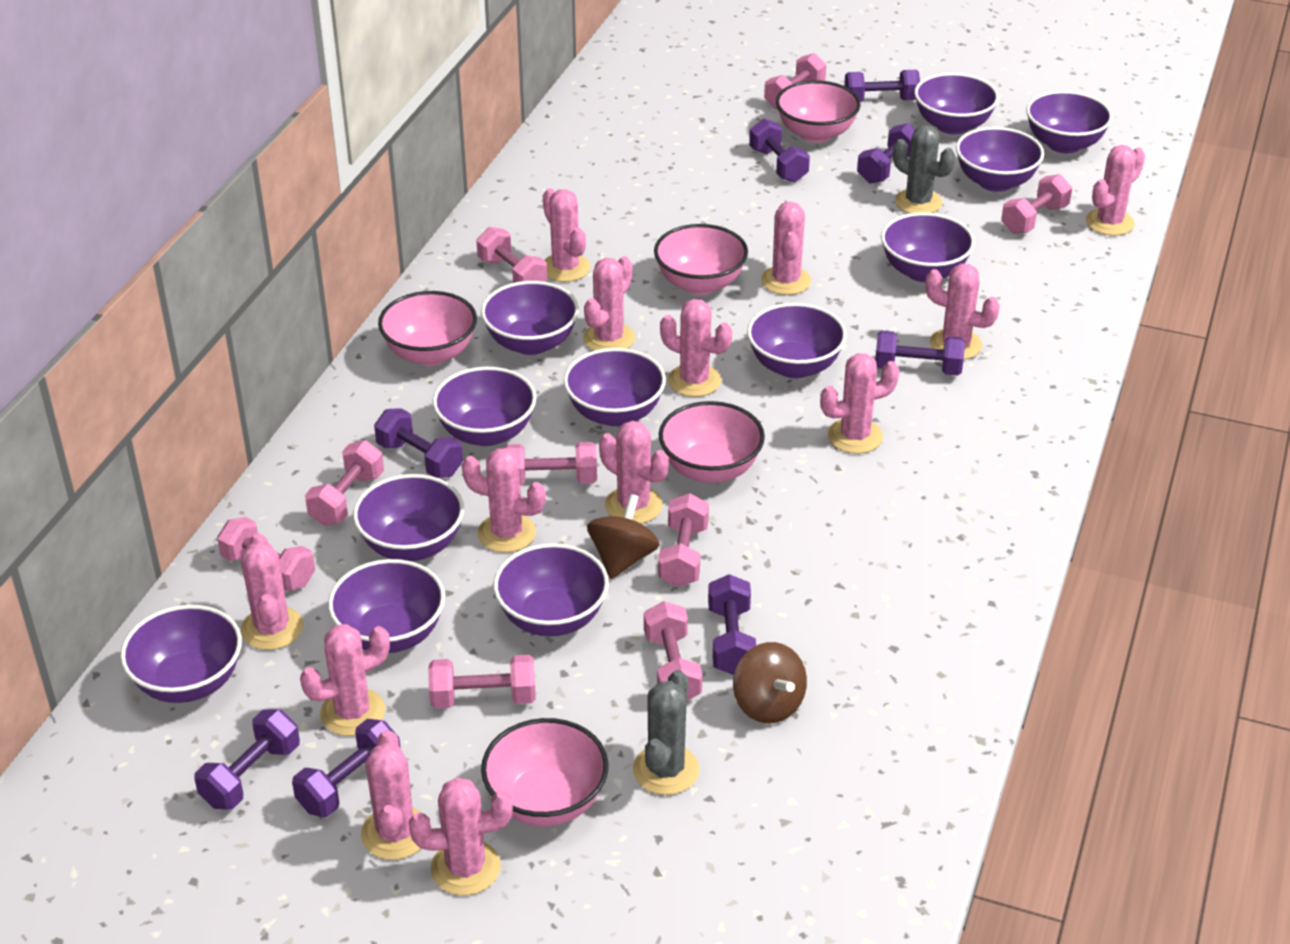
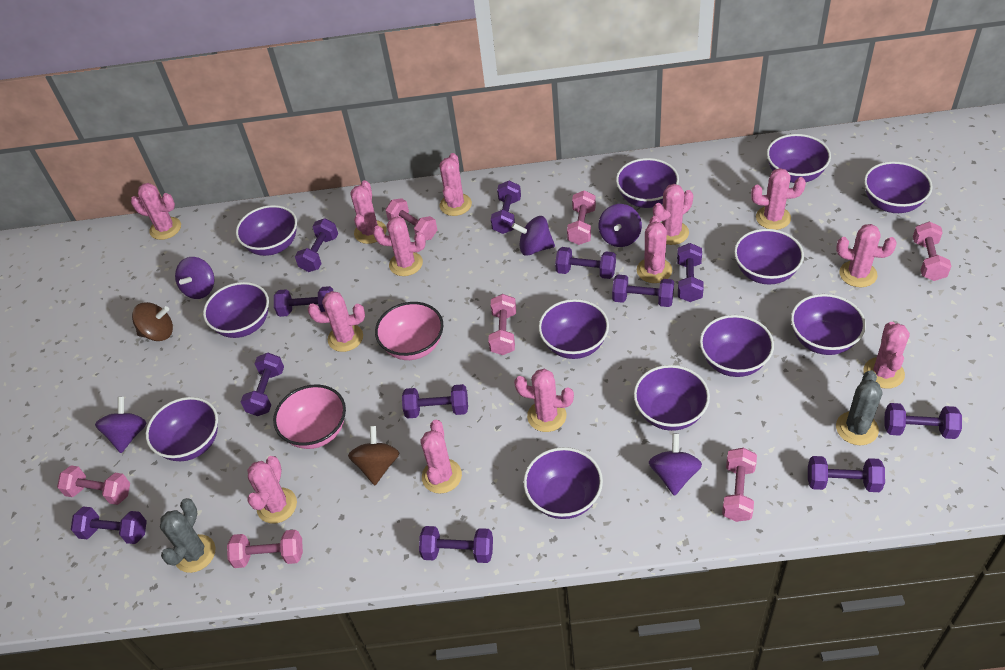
pink bowl: 5 -> 2
pink dumbbell: 9 -> 7
purple dumbbell: 8 -> 12
purple spinning top: 0 -> 5

